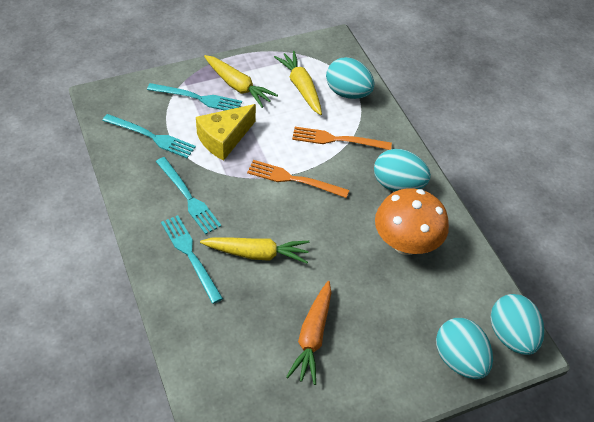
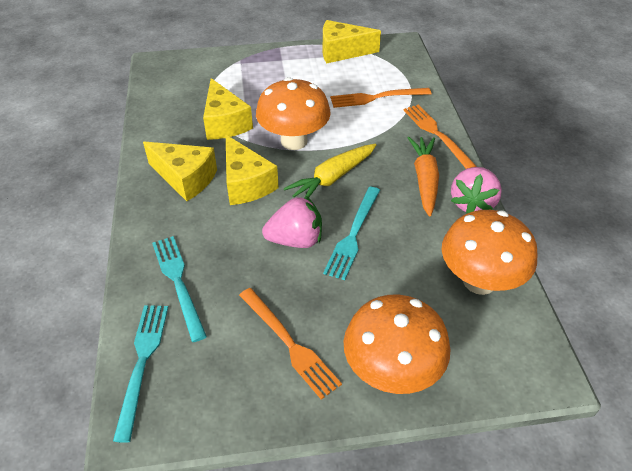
orange fork: 2 -> 3
orange mushroom: 1 -> 3
pink strawberry: 0 -> 2
turquoise egg: 4 -> 0
turquoise fork: 4 -> 3
yellow carrot: 3 -> 1
yellow cheese: 1 -> 4

